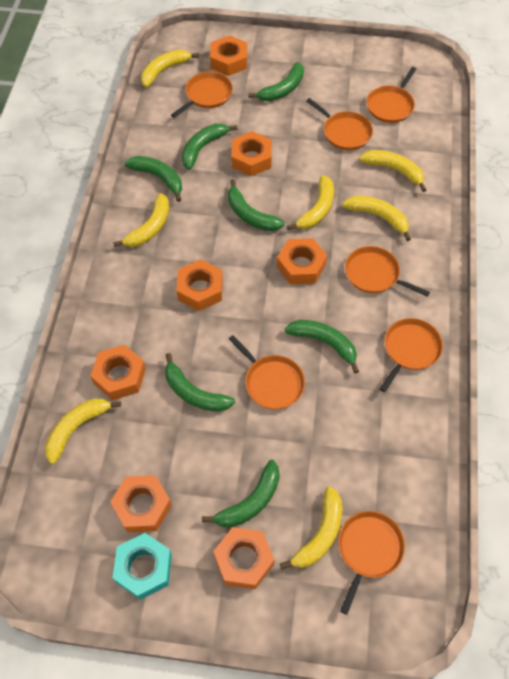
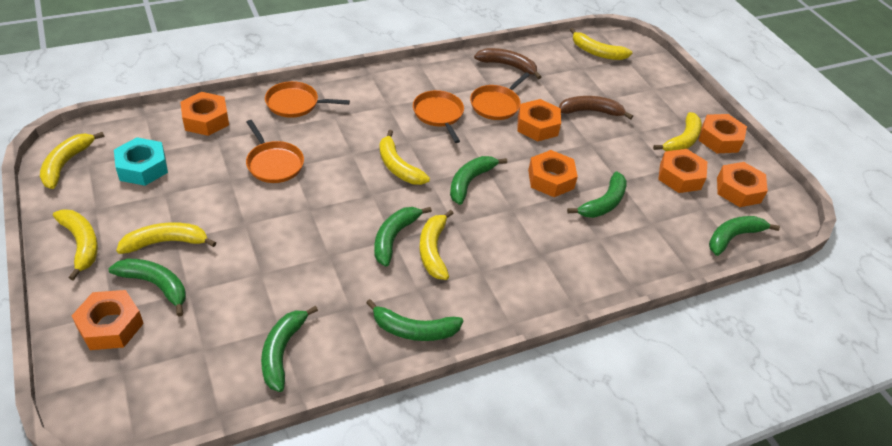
brown banana: 0 -> 2
orange pan: 7 -> 4

